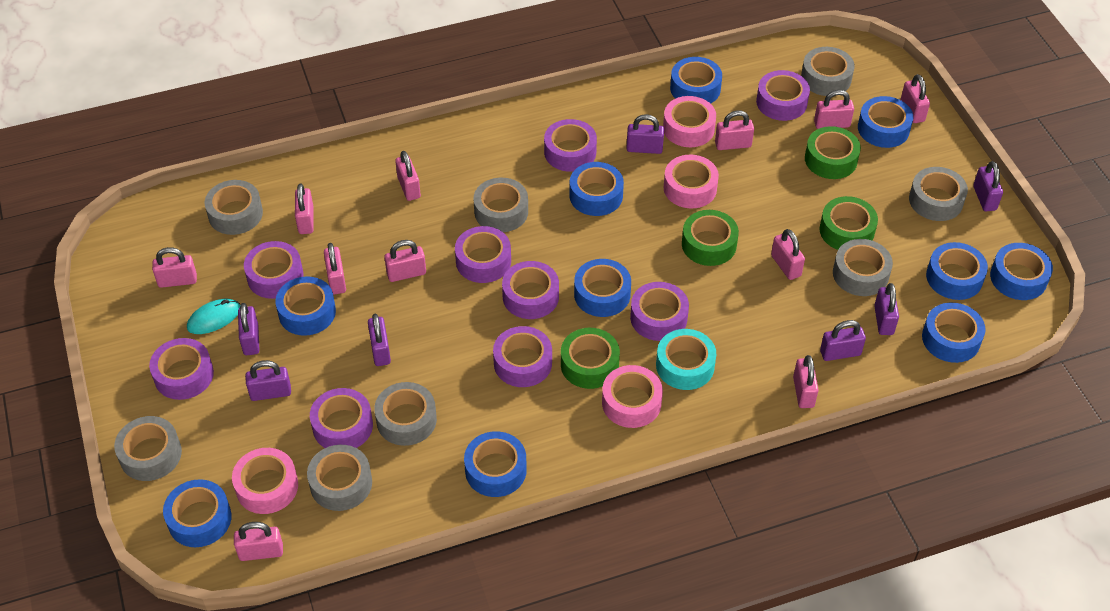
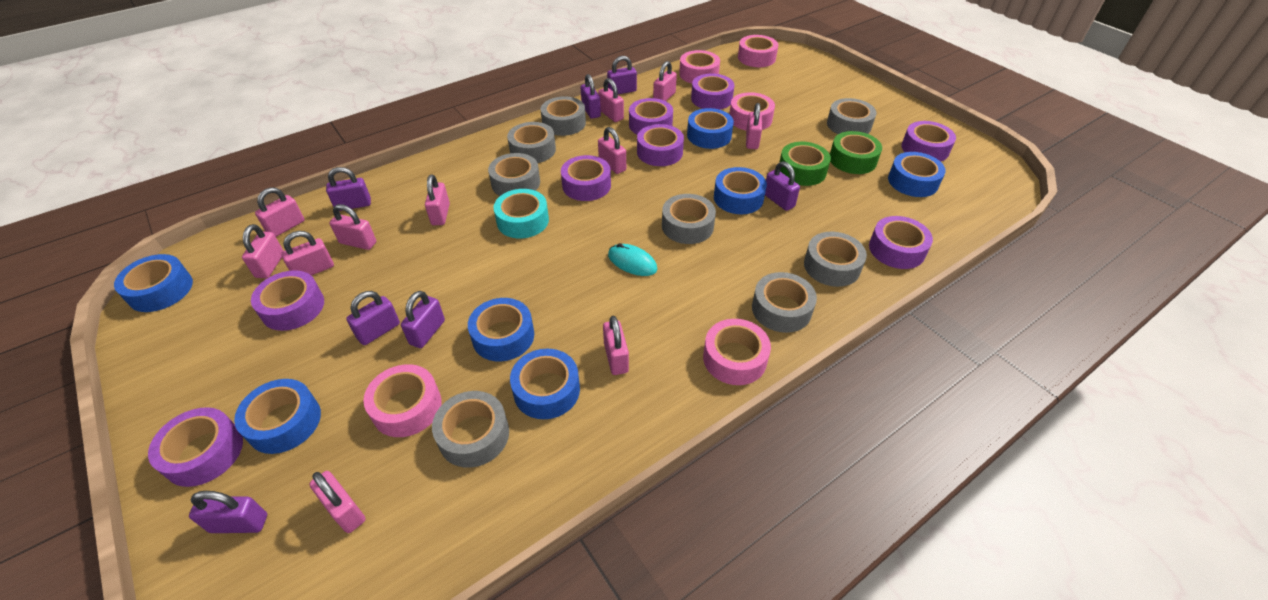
blue tape: 10 -> 7
green tape: 4 -> 2
pink tape: 4 -> 5
purple tape: 9 -> 8

